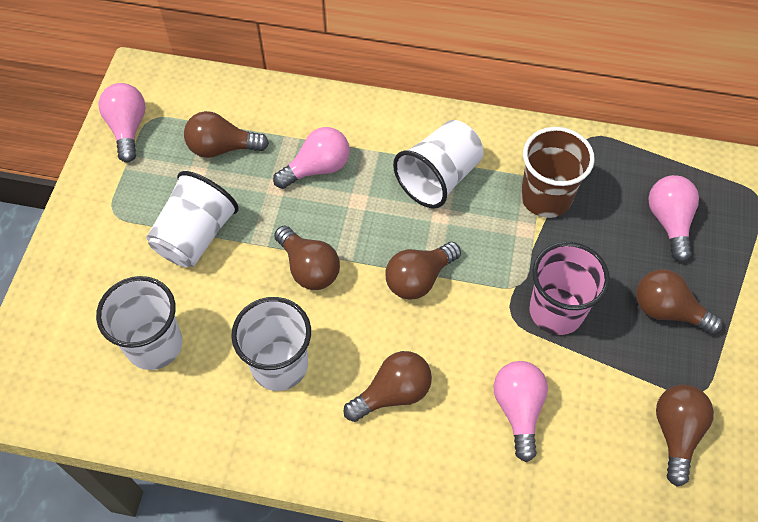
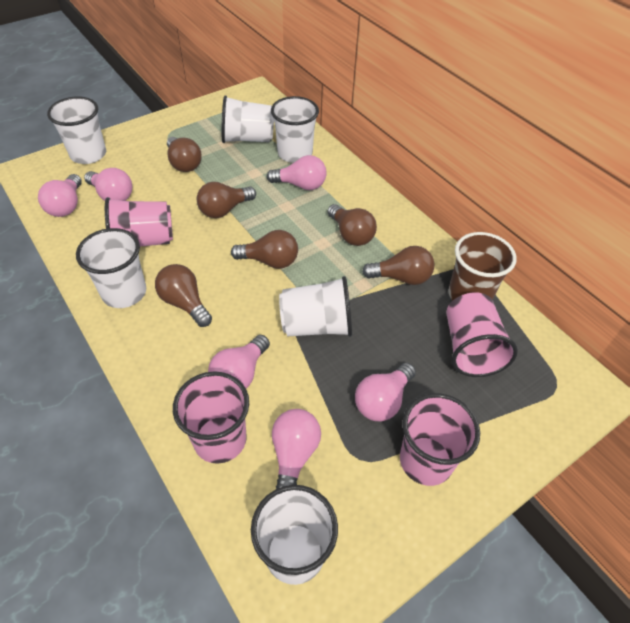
pink cup: 1 -> 4
pink light bulb: 4 -> 6
white cup: 4 -> 6

